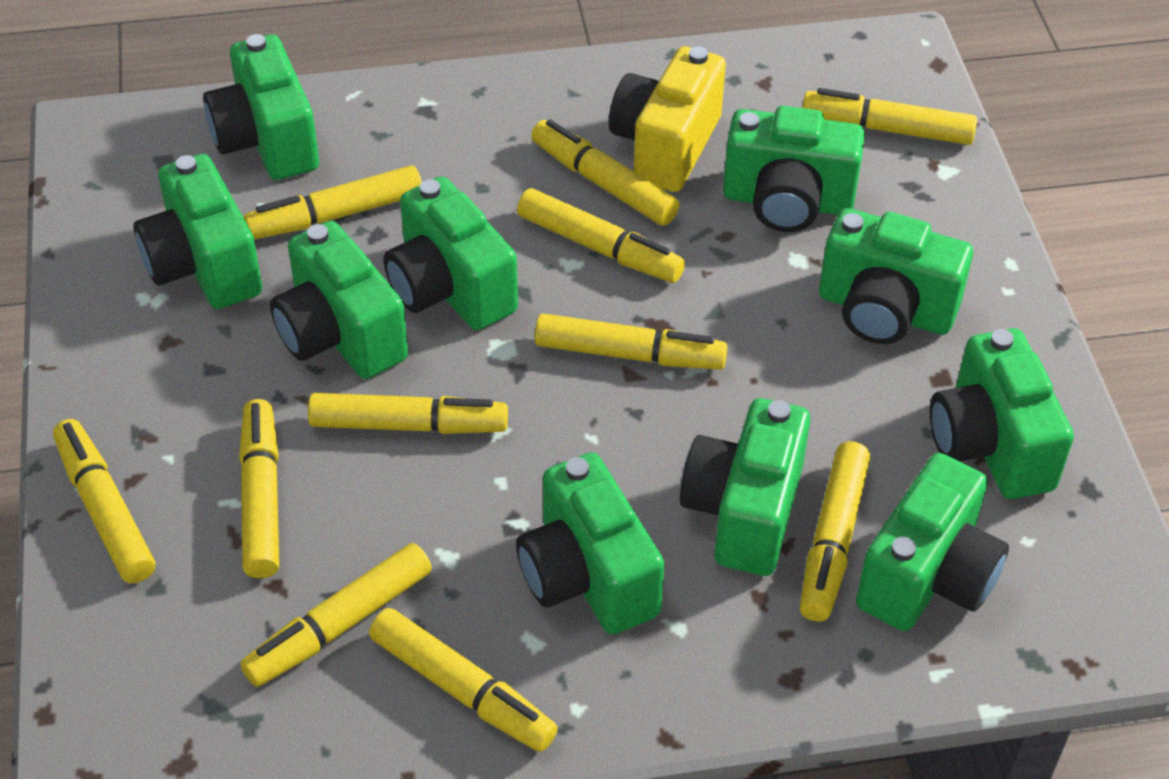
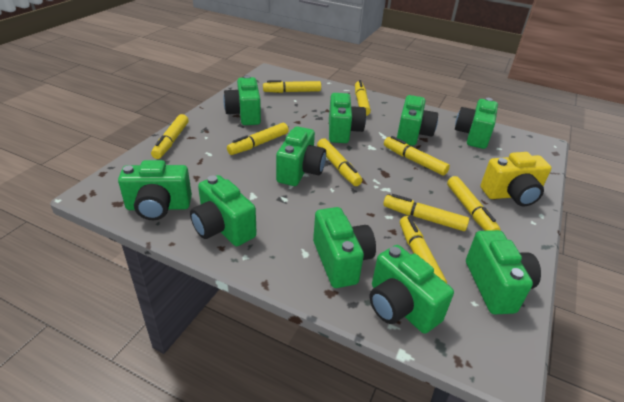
yellow marker: 11 -> 9

